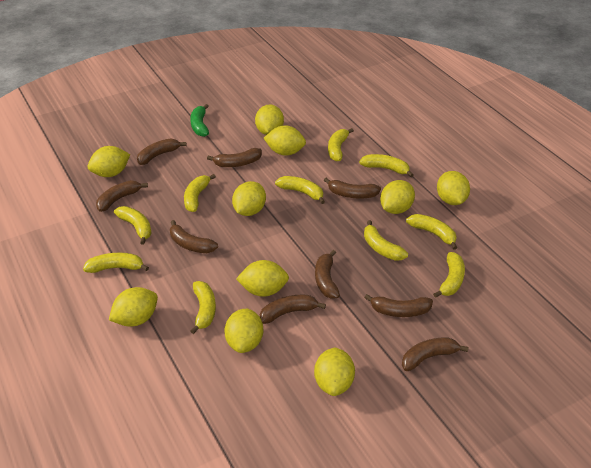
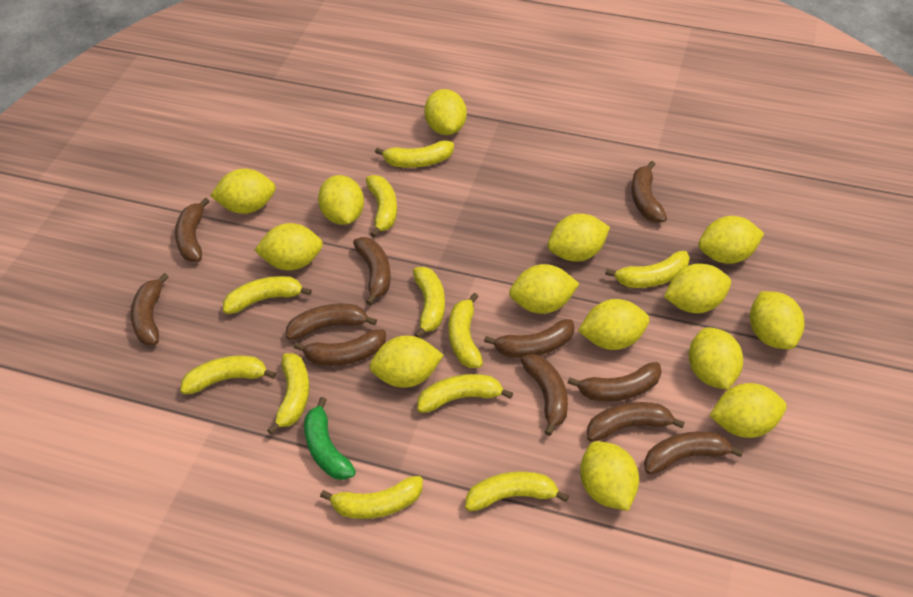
brown banana: 9 -> 11
yellow banana: 10 -> 11
yellow lemon: 10 -> 14

